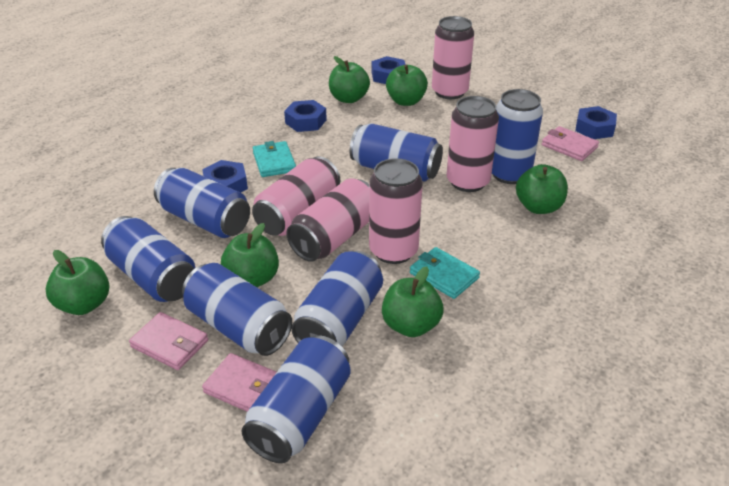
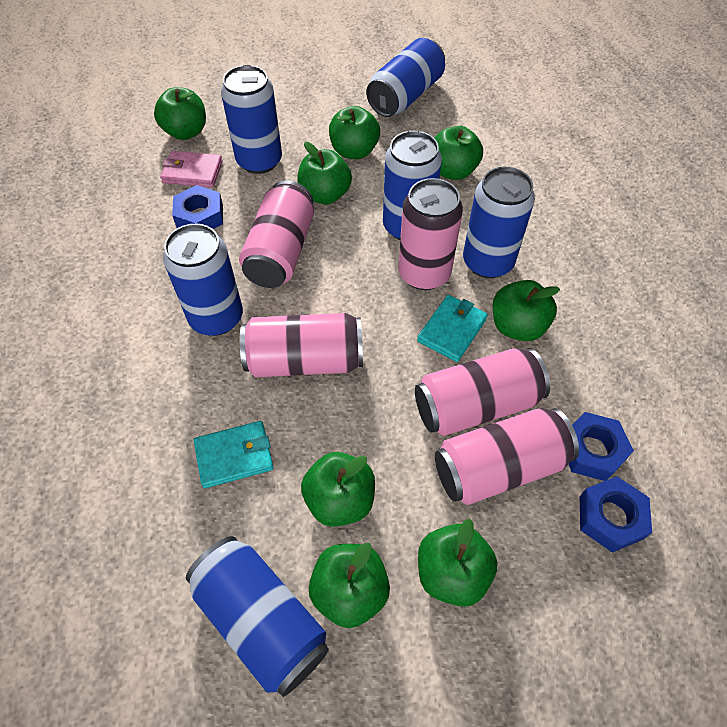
blue can: 7 -> 6
blue nut: 4 -> 3
green apple: 6 -> 8
pink wallet: 3 -> 1

